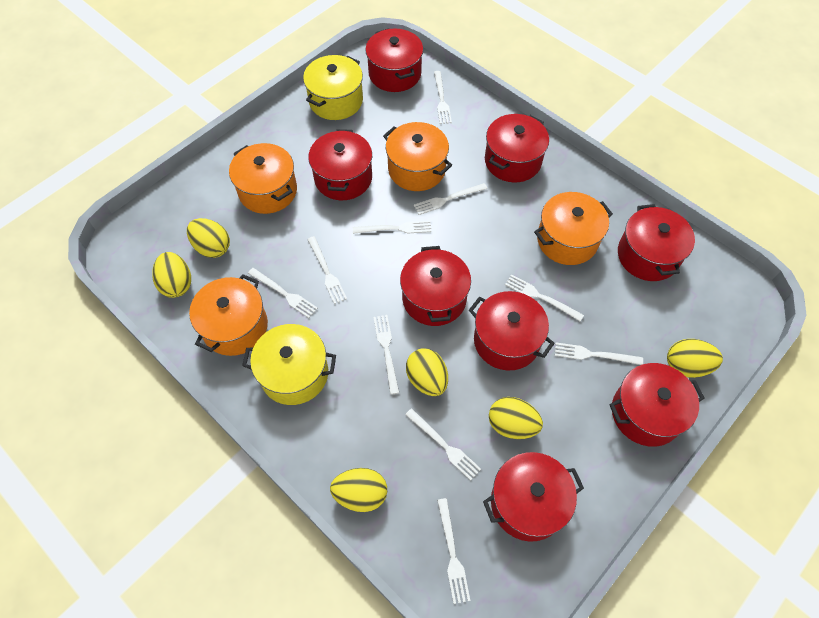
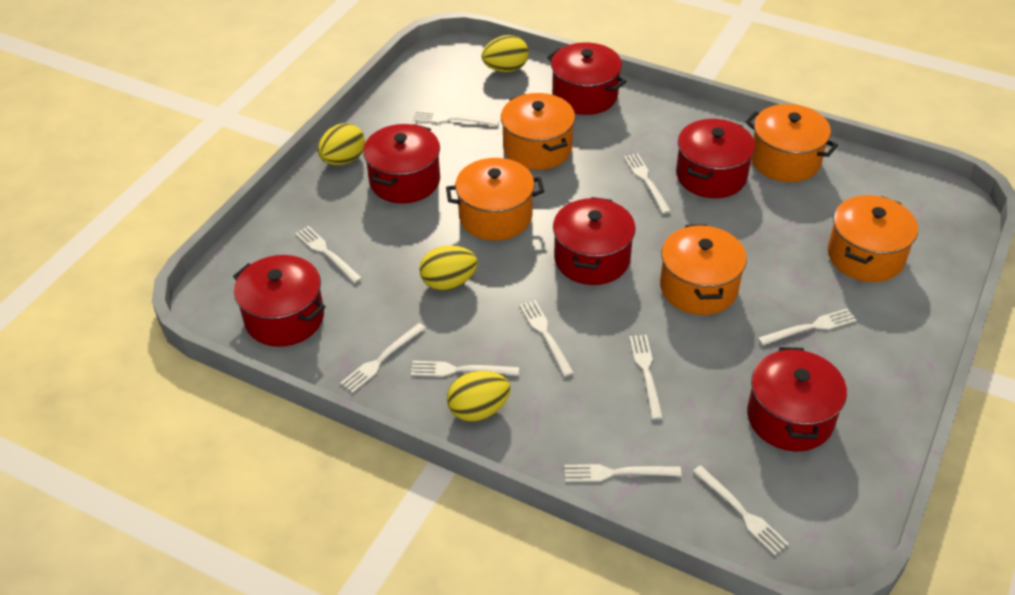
orange pot: 4 -> 5
red pot: 8 -> 6
yellow egg: 6 -> 4
yellow pot: 2 -> 0

